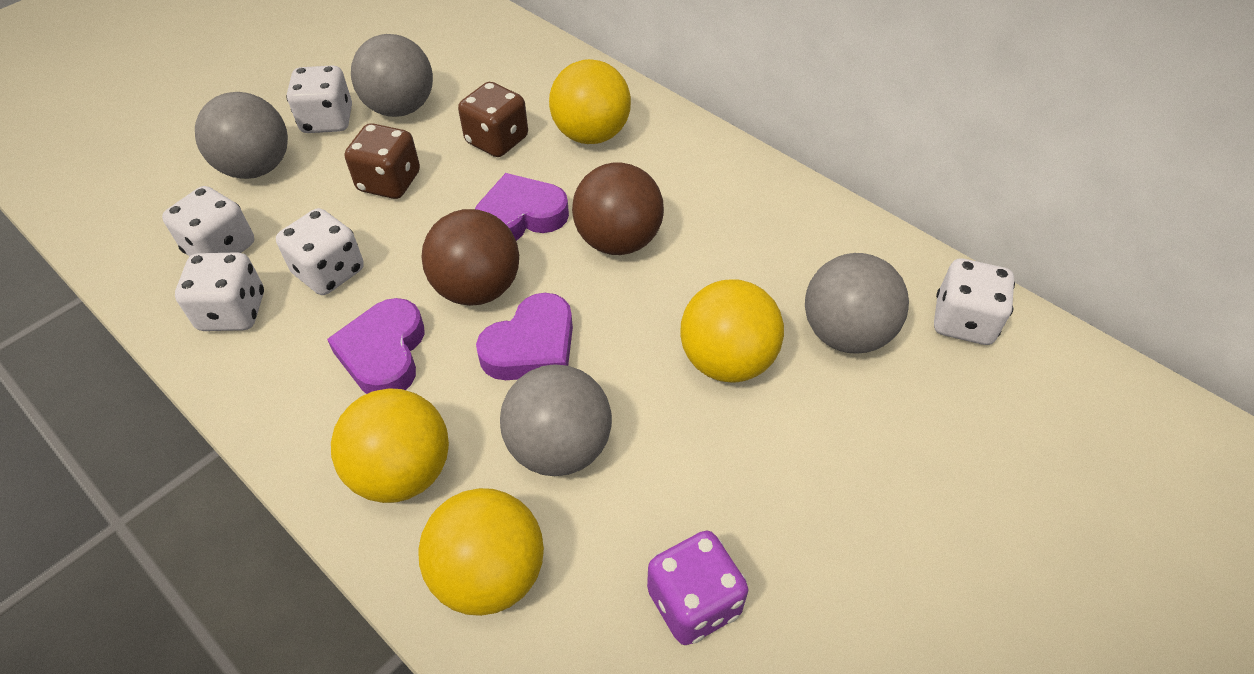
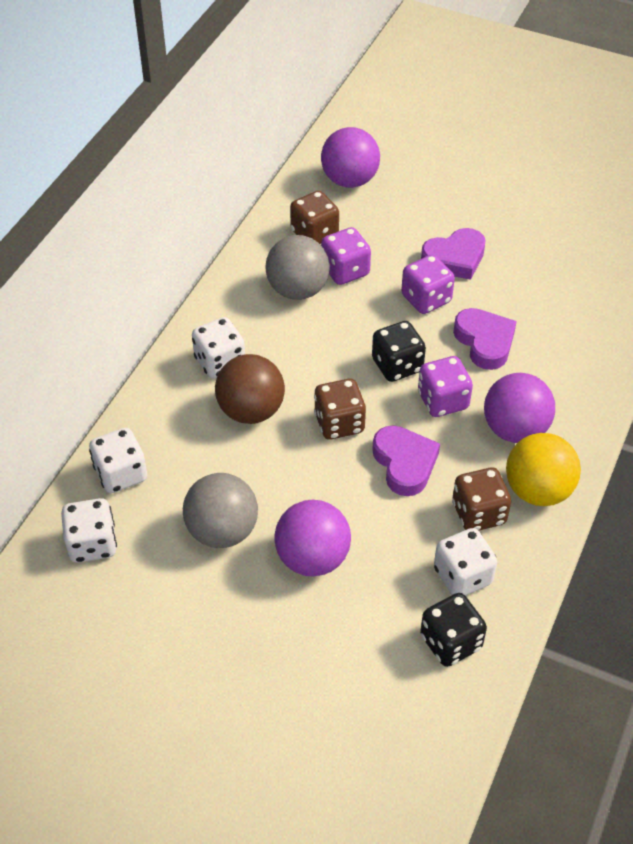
black dice: 0 -> 2
brown ball: 2 -> 1
brown dice: 2 -> 3
grey ball: 4 -> 2
purple ball: 0 -> 3
purple dice: 1 -> 3
white dice: 5 -> 4
yellow ball: 4 -> 1

